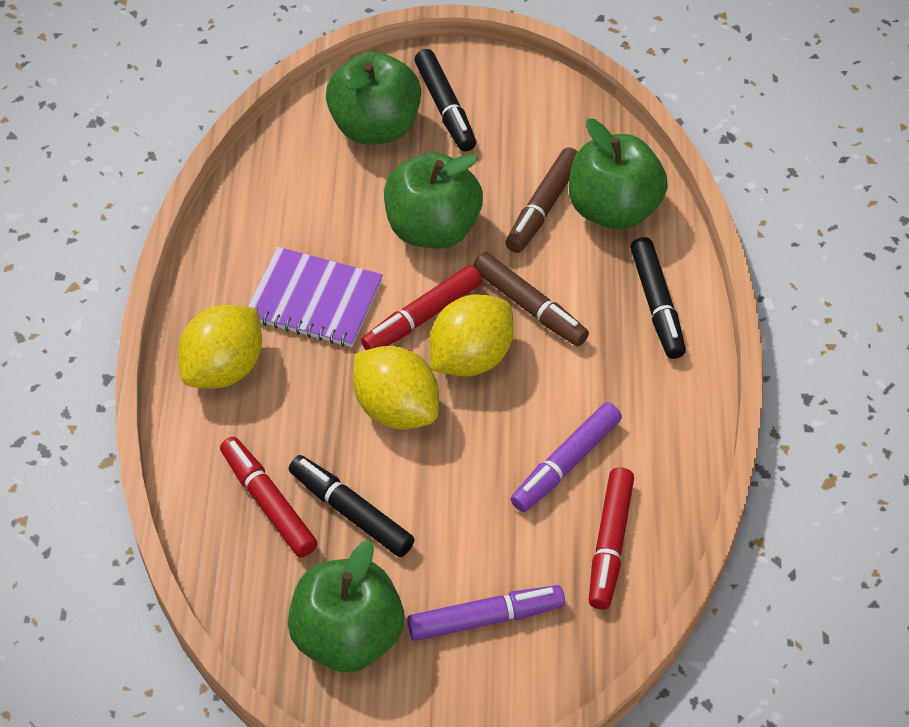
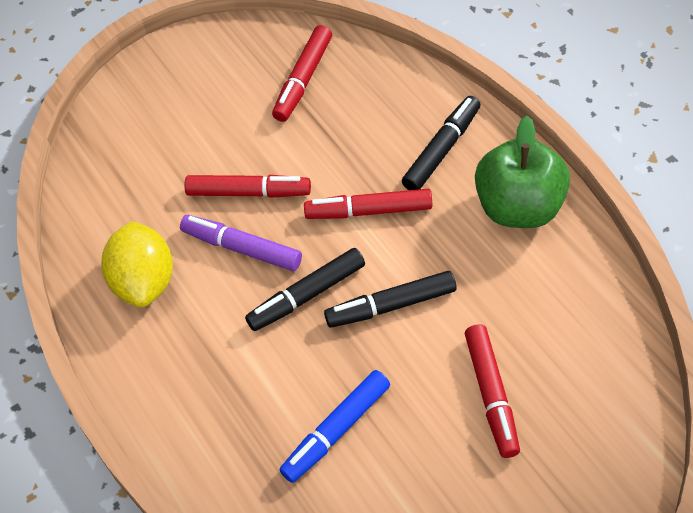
blue marker: 0 -> 1
brown marker: 2 -> 0
green apple: 4 -> 1
purple marker: 2 -> 1
purple notebook: 1 -> 0
red marker: 3 -> 4
yellow lemon: 3 -> 1

